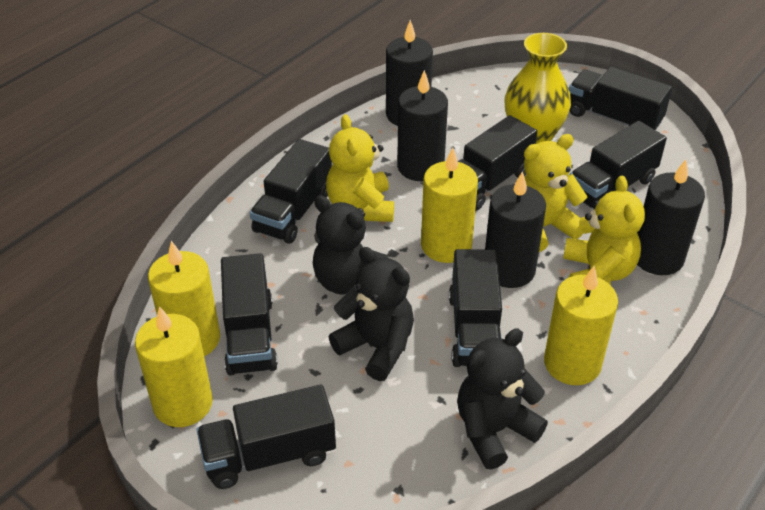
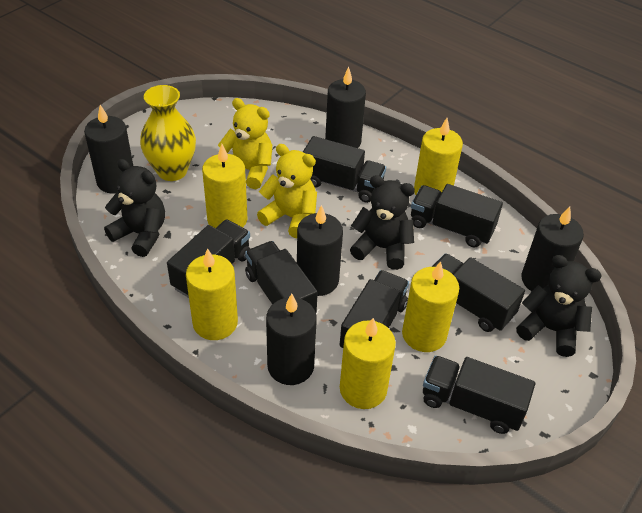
black candle: 4 -> 5
yellow candle: 4 -> 5
yellow teddy bear: 3 -> 2

